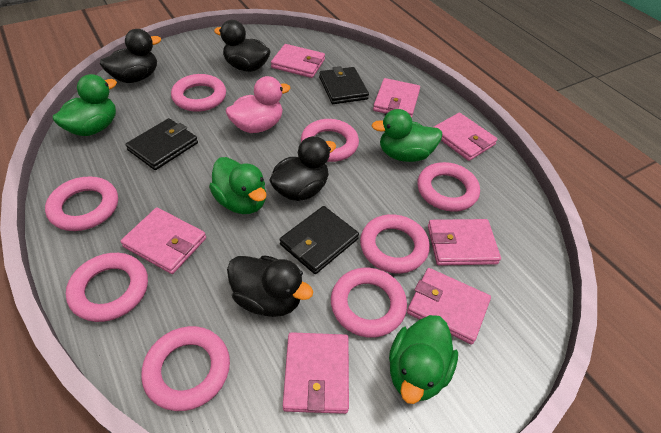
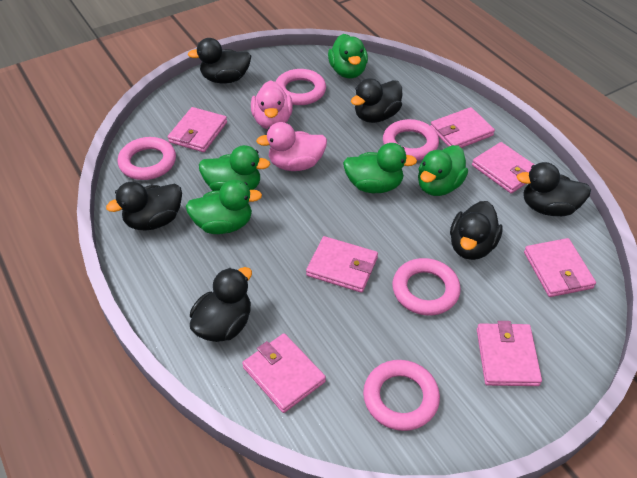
black duck: 4 -> 6
black wallet: 3 -> 0
green duck: 4 -> 5
pink duck: 1 -> 2
pink ring: 8 -> 5

